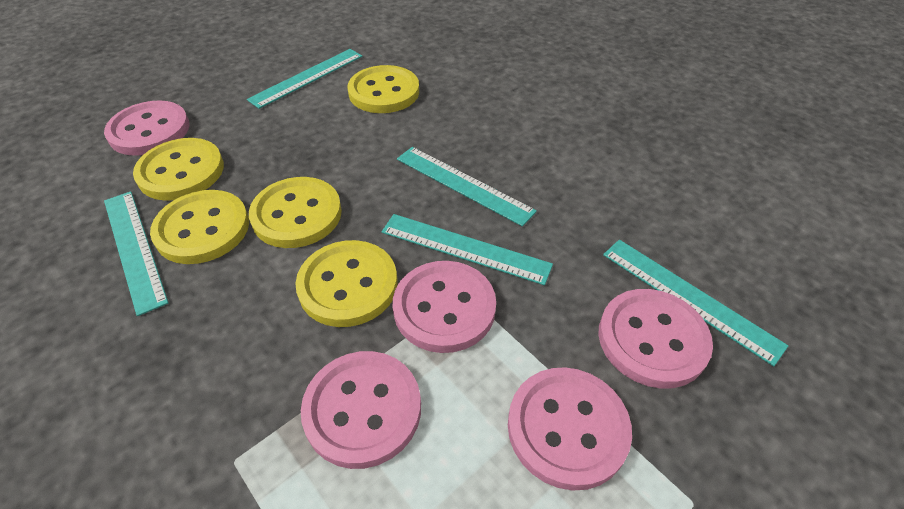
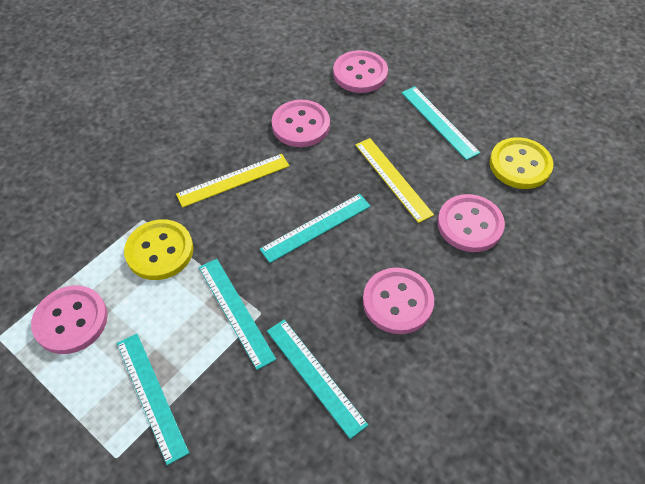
yellow button: 5 -> 2
yellow ruler: 0 -> 2

